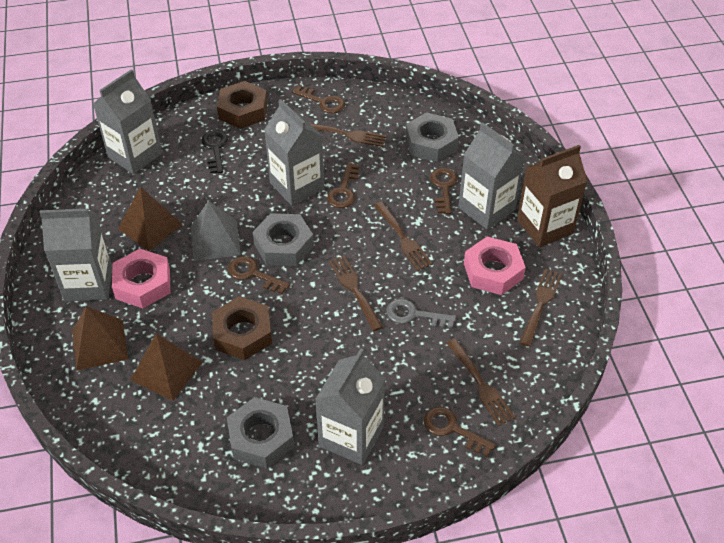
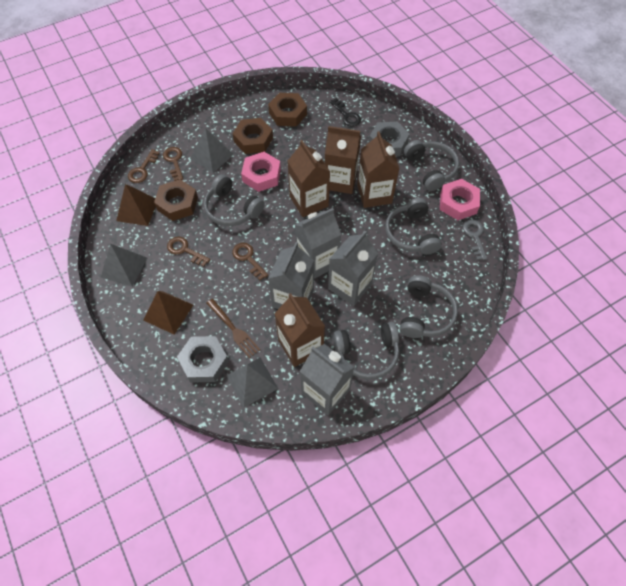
brown carton: 1 -> 4
brown fork: 5 -> 1
brown key: 5 -> 4
brown nut: 2 -> 3
brown pyramid: 3 -> 2
grey carton: 5 -> 4
grey headphones: 0 -> 5
grey nut: 3 -> 2
grey pyramid: 1 -> 3

